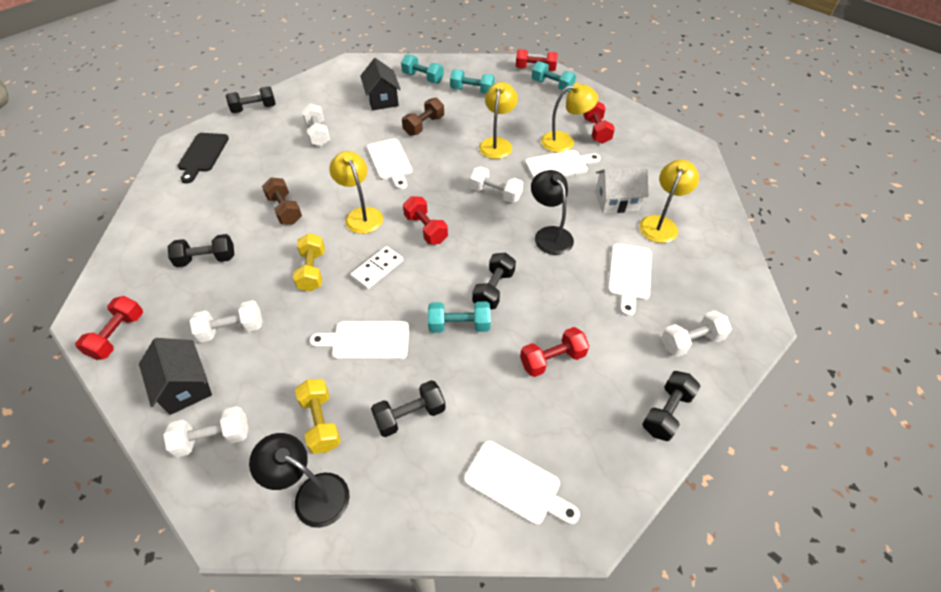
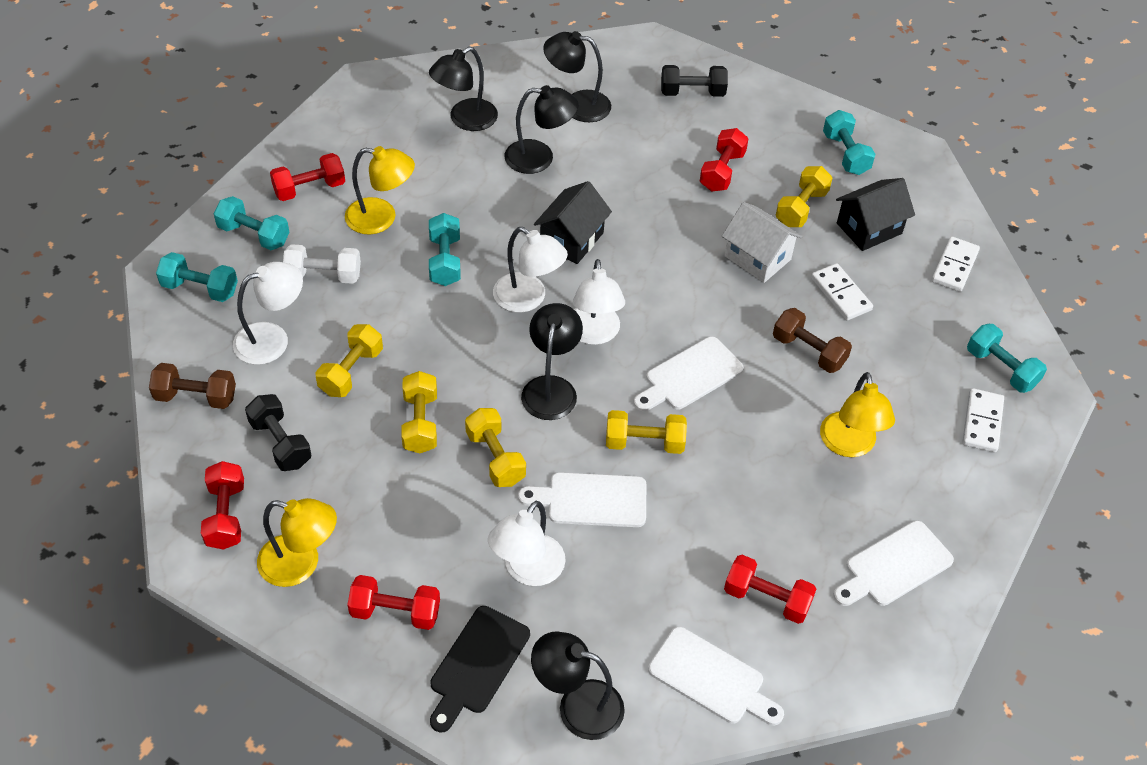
black dumbbell: 5 -> 2
black lamp: 2 -> 5
turquoise dumbbell: 4 -> 5
white cutting board: 5 -> 4
white domino: 1 -> 3
white dumbbell: 5 -> 1
white lamp: 0 -> 4
yellow dumbbell: 2 -> 5
yellow lamp: 4 -> 3

